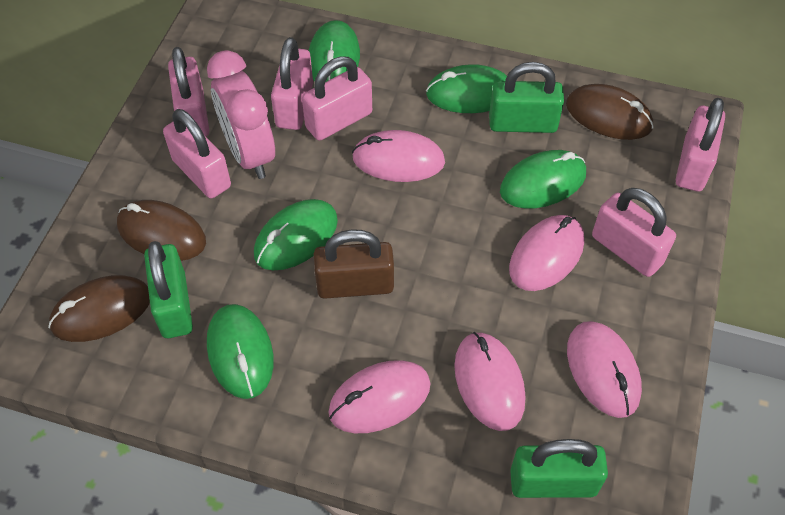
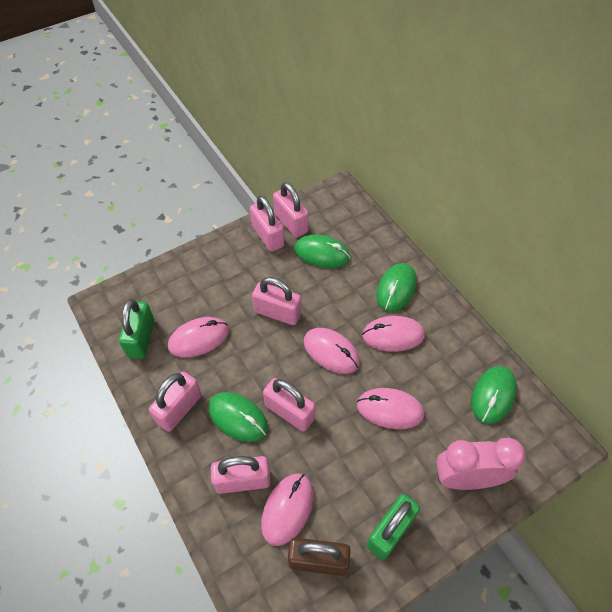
brown mouse: 3 -> 0
green mouse: 5 -> 4
green padlock: 3 -> 2

